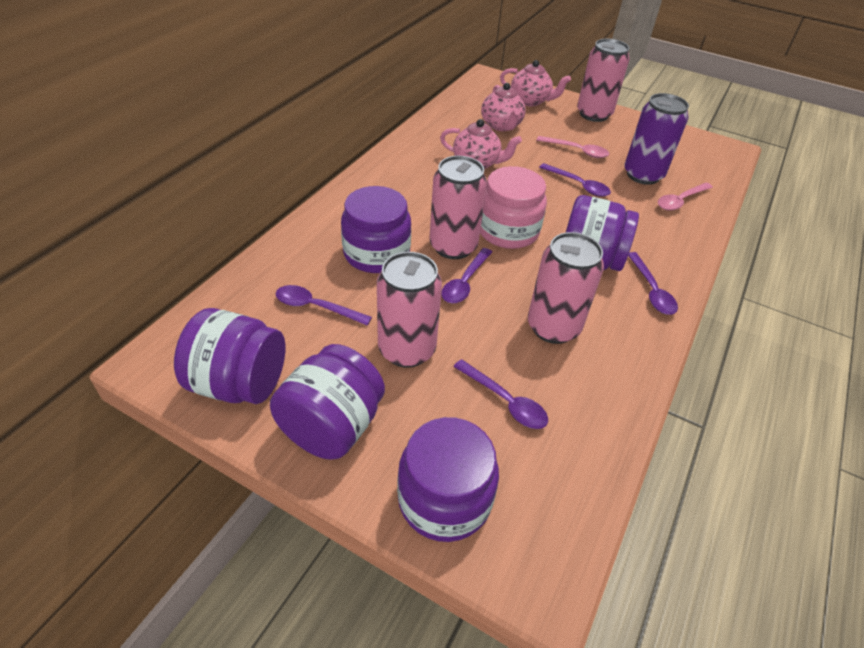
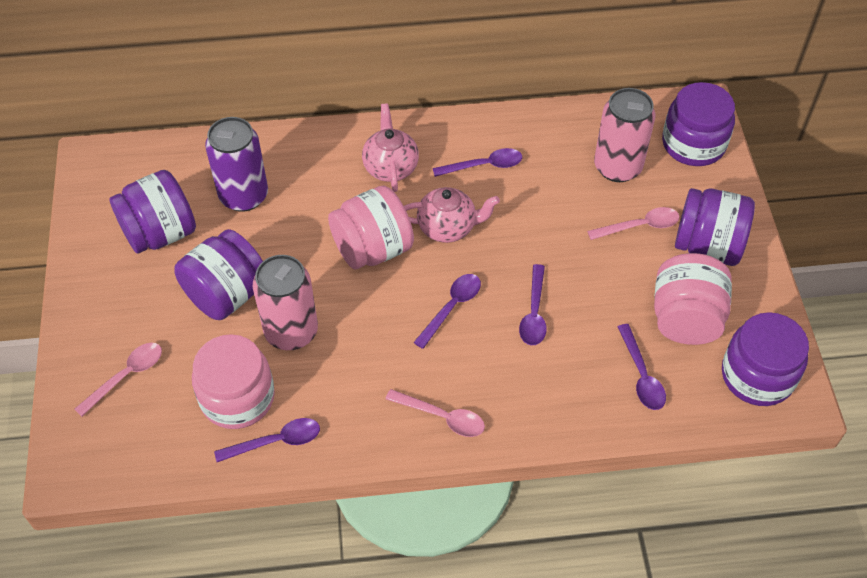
pink can: 4 -> 2
pink jar: 1 -> 3
pink spoon: 2 -> 3
pink teapot: 3 -> 2

